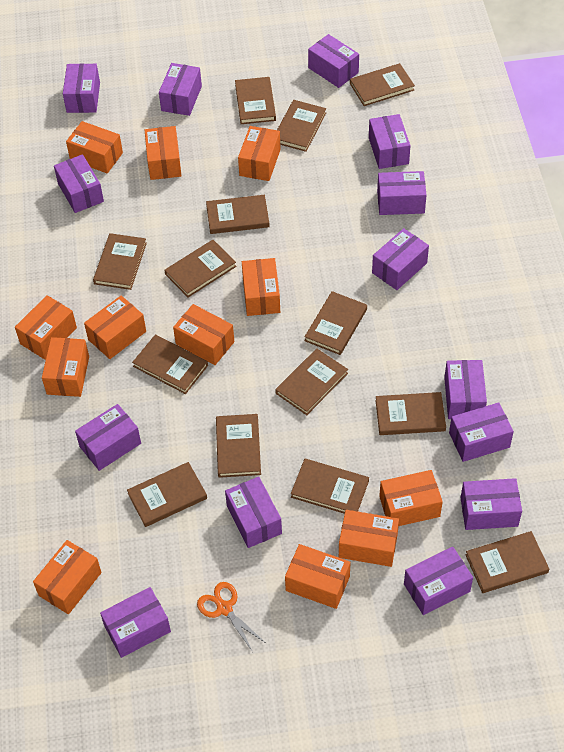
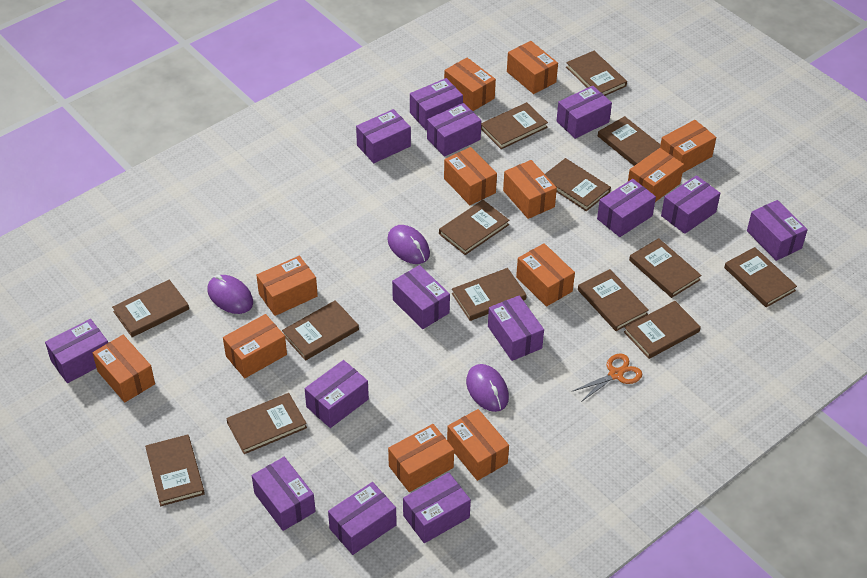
purple mouse: 0 -> 3

